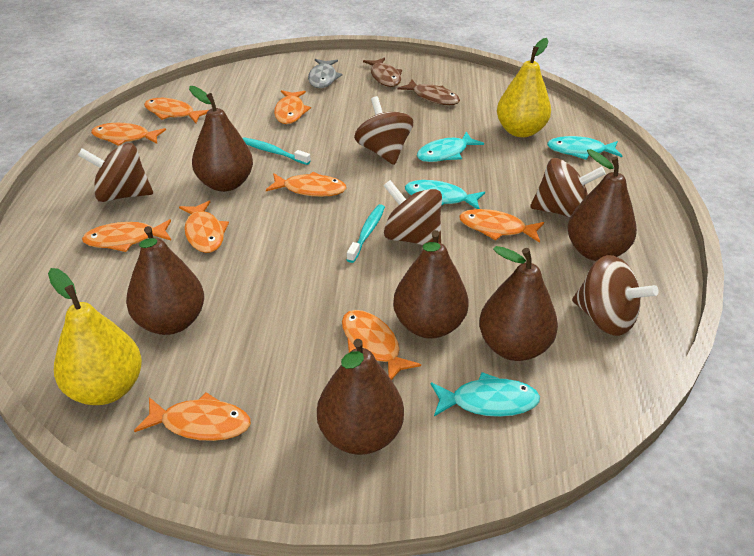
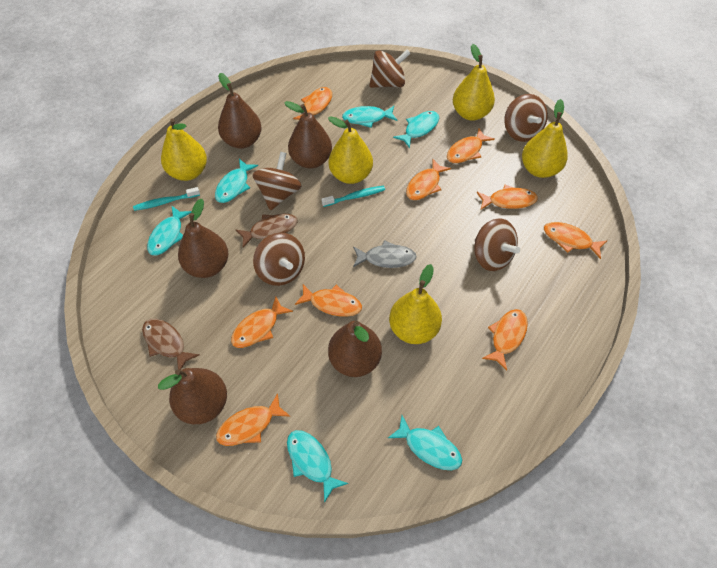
brown pear: 6 -> 5
turquoise fish: 4 -> 6
yellow pear: 2 -> 5

